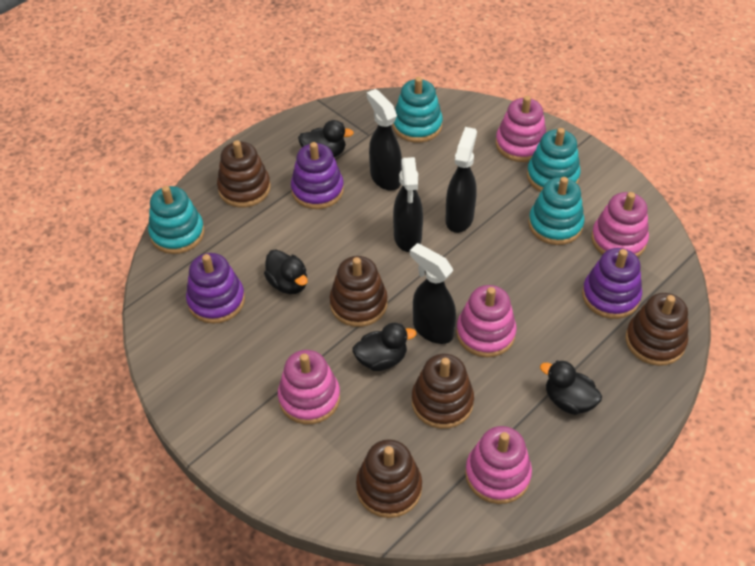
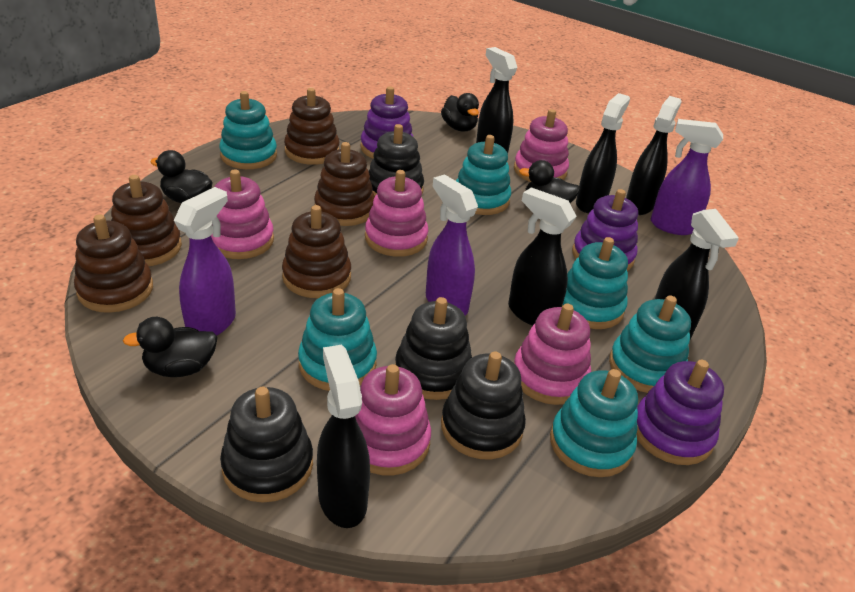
black spray bottle: 4 -> 6
black stacking toy: 0 -> 4
purple spray bottle: 0 -> 3
turquoise stacking toy: 4 -> 6

